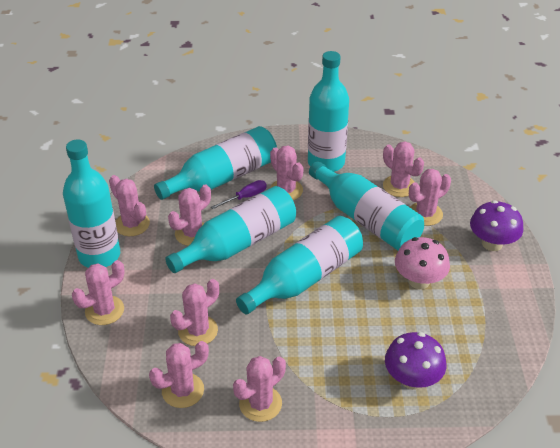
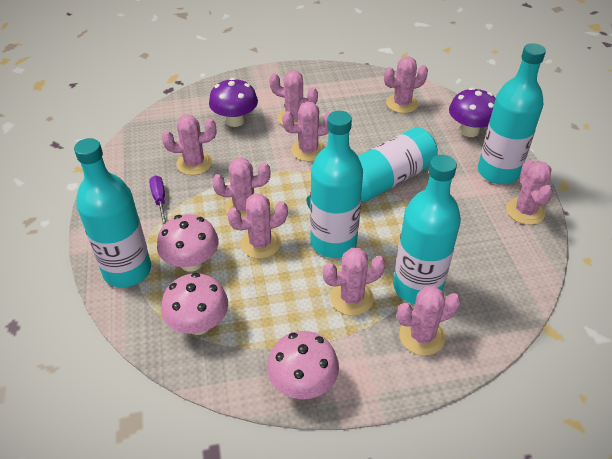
pink mushroom: 1 -> 3
turquoise bottle: 6 -> 5

